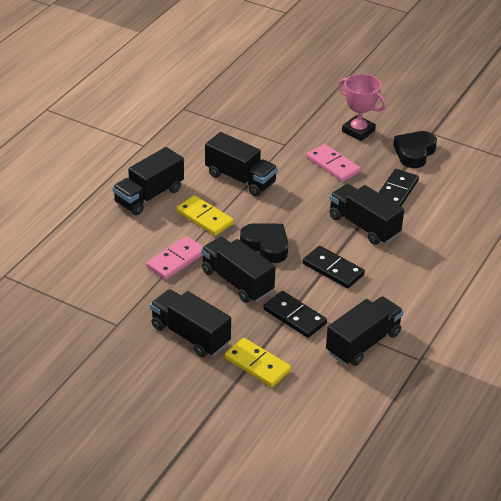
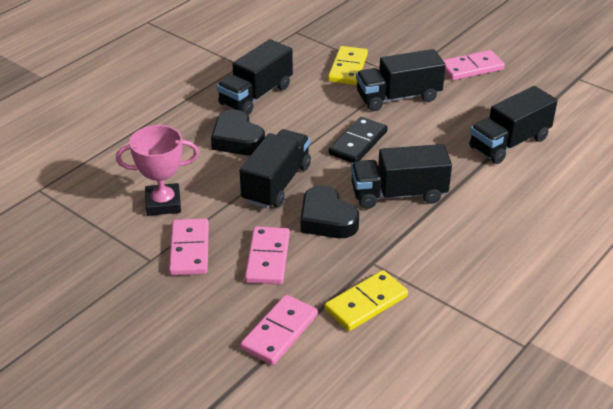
black domino: 3 -> 1
black truck: 6 -> 5
pink domino: 2 -> 4

